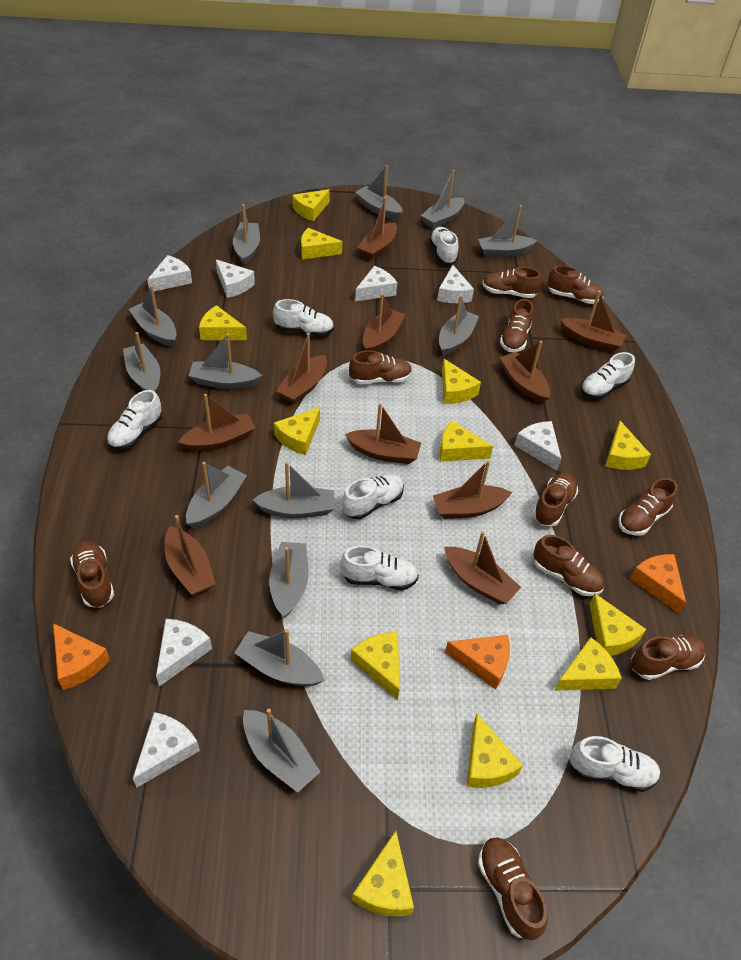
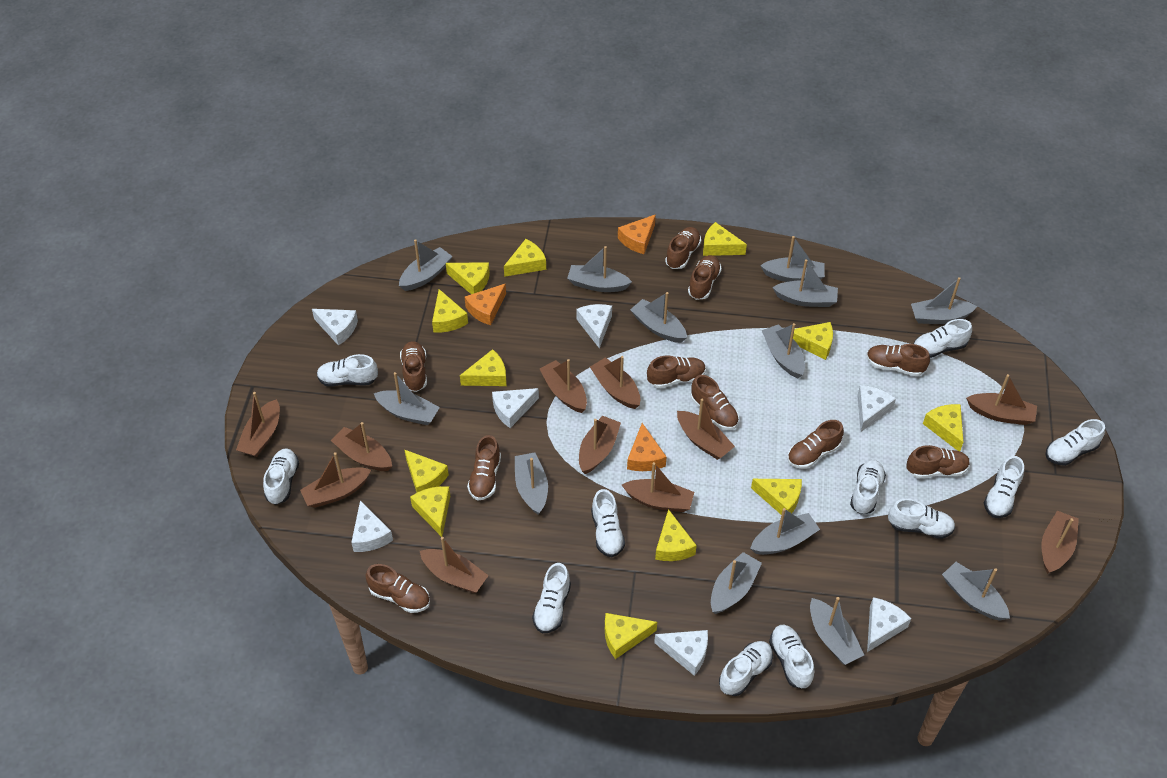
brown boat: 10 -> 11
white shoe: 7 -> 11

